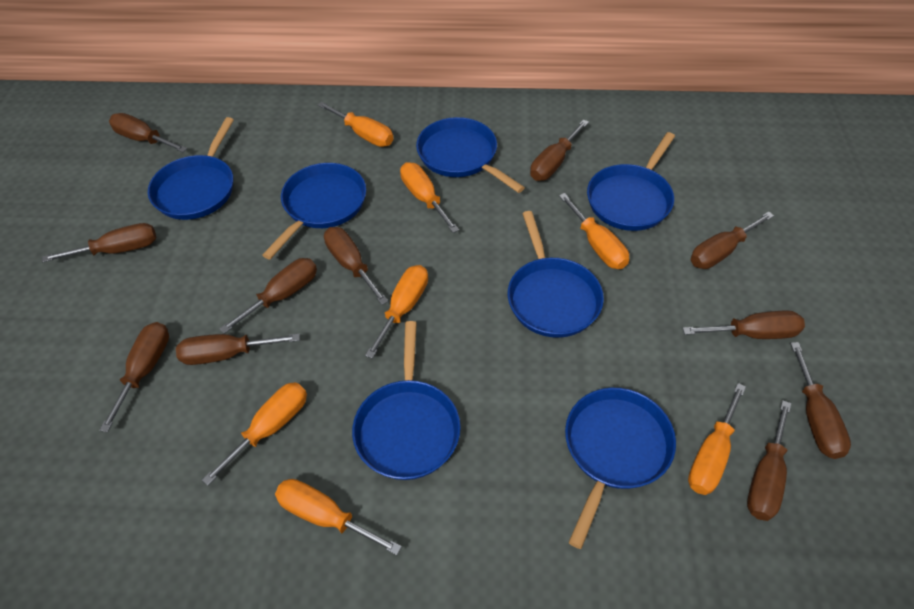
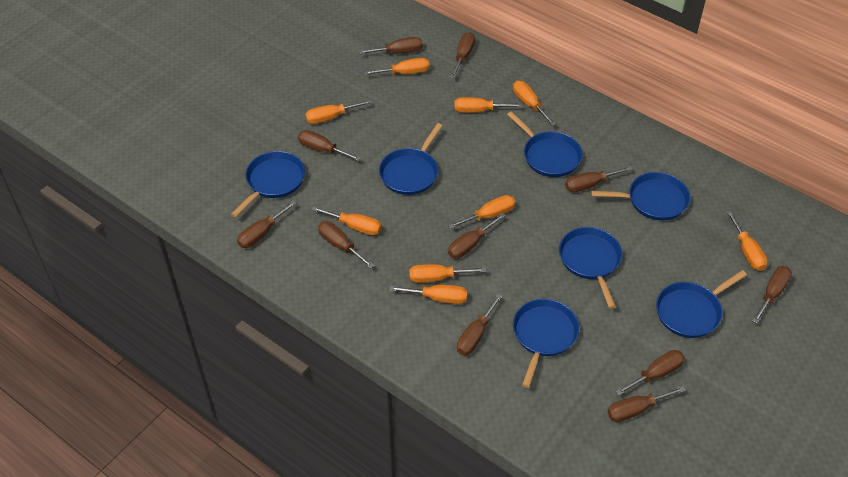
orange screwdriver: 7 -> 9

